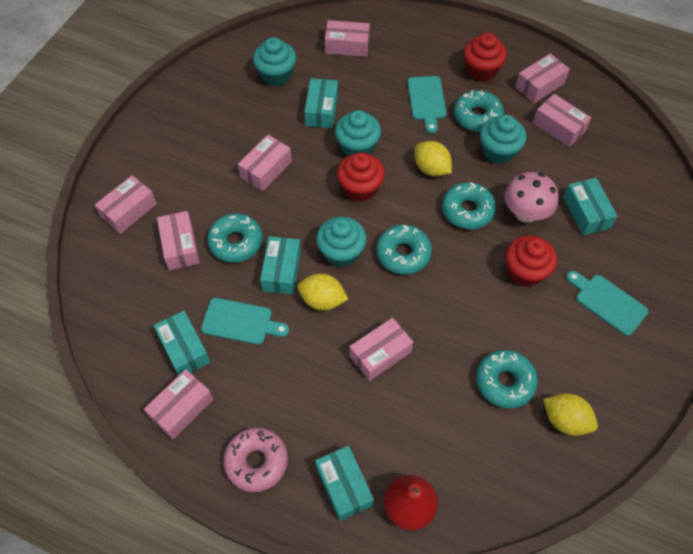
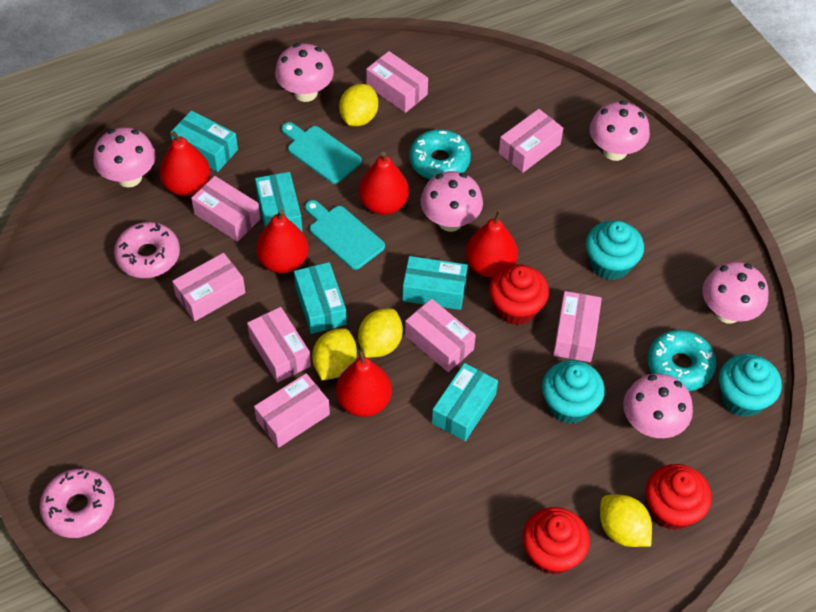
pink donut: 1 -> 2
pink mushroom: 1 -> 6
red pear: 1 -> 5
turquoise cupcake: 4 -> 3
turquoise cutting board: 3 -> 2
turquoise donut: 5 -> 2
yellow lemon: 3 -> 4

